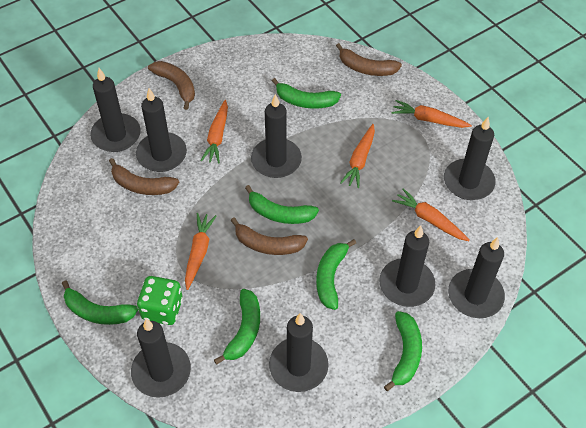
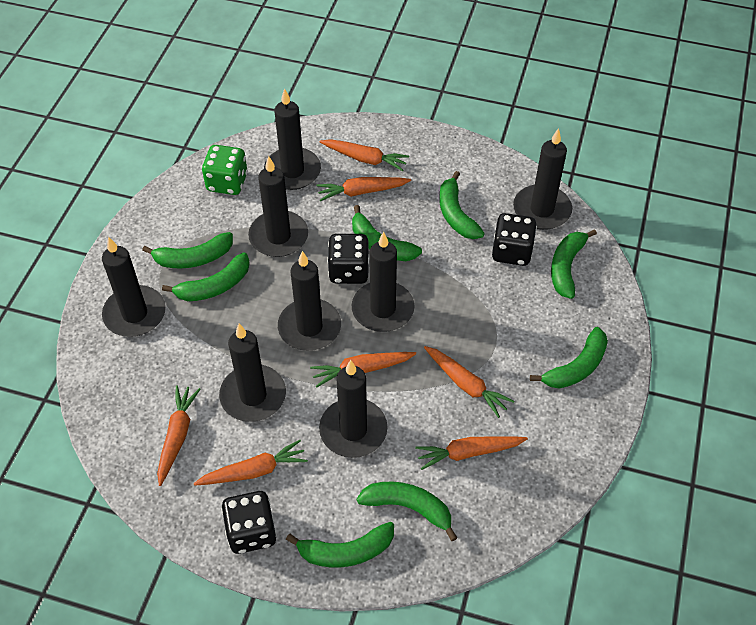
black dice: 0 -> 3
brown banana: 4 -> 0
green banana: 6 -> 8
orange carrot: 5 -> 7

